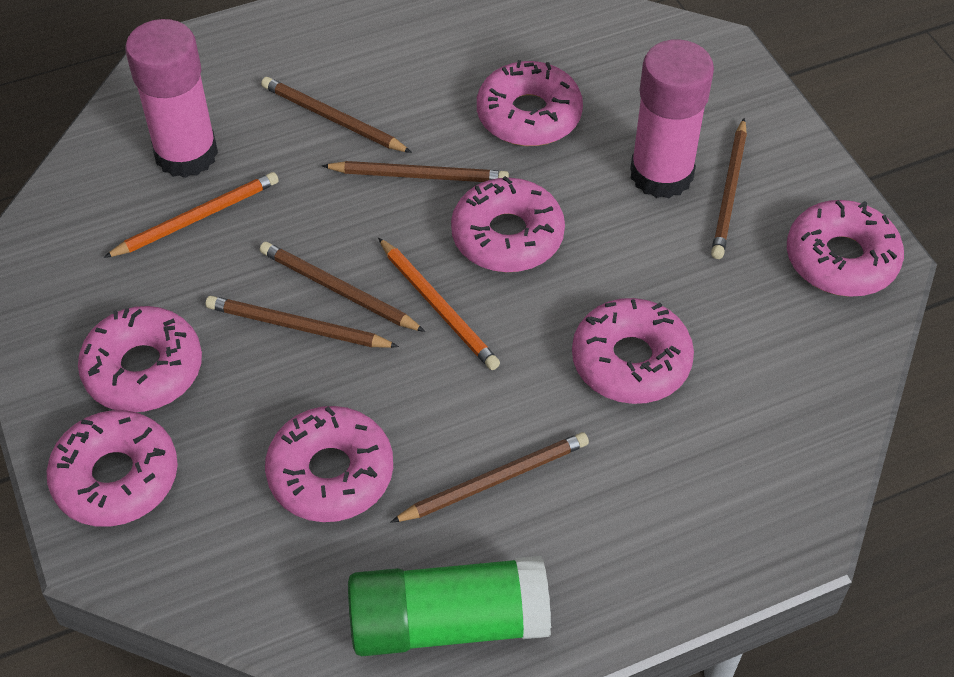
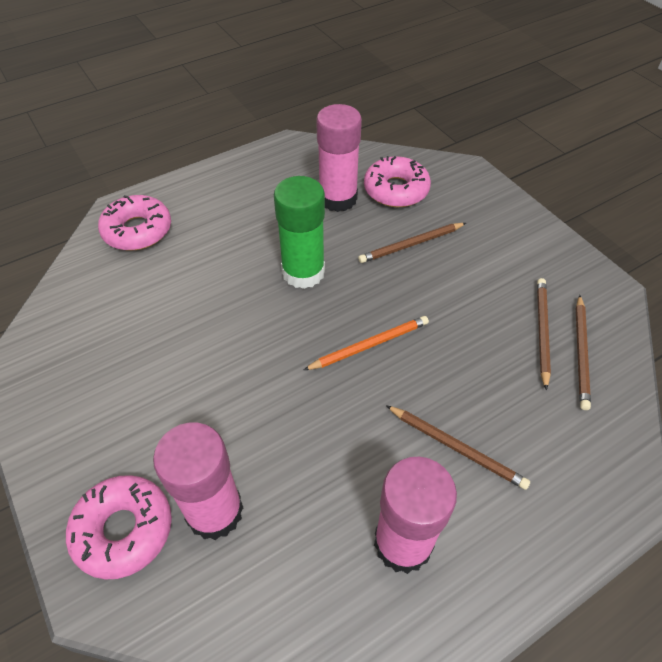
brown pencil: 6 -> 4
orange pencil: 2 -> 1
pink donut: 7 -> 3
pink glue stick: 2 -> 3

